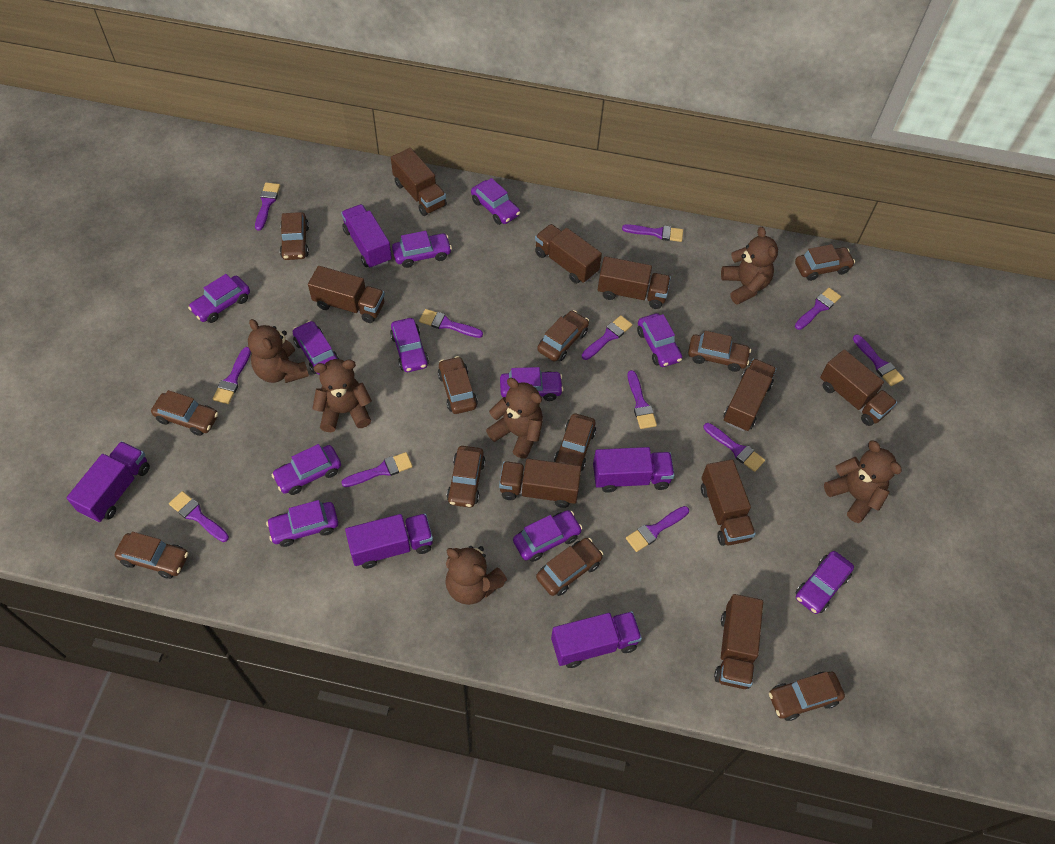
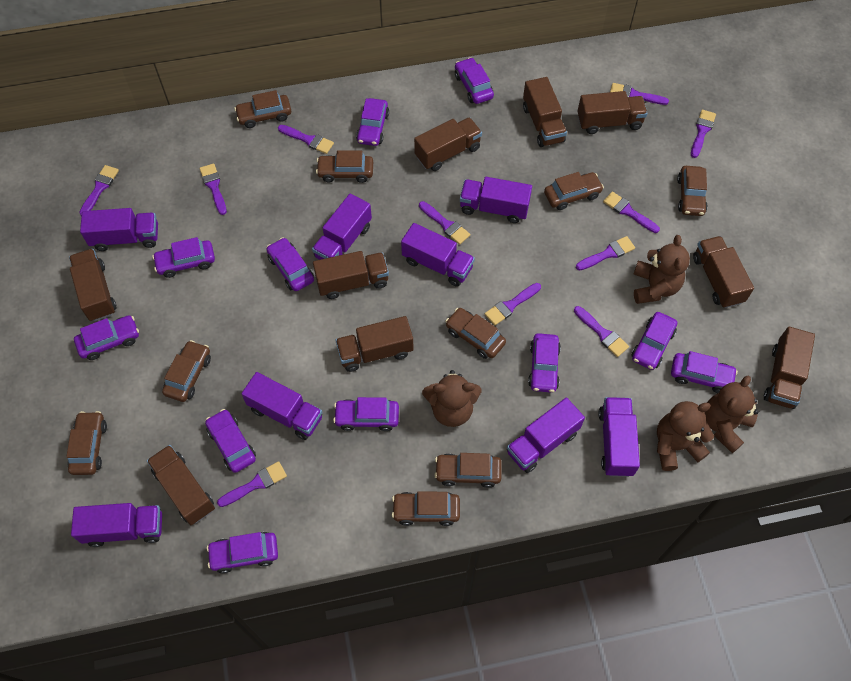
brown car: 11 -> 9
brown teddy bear: 6 -> 4
purple brush: 12 -> 11
purple truck: 5 -> 8

